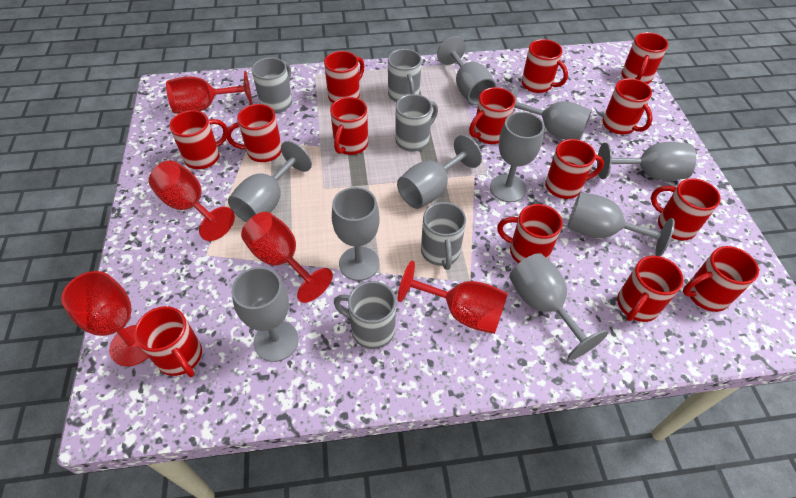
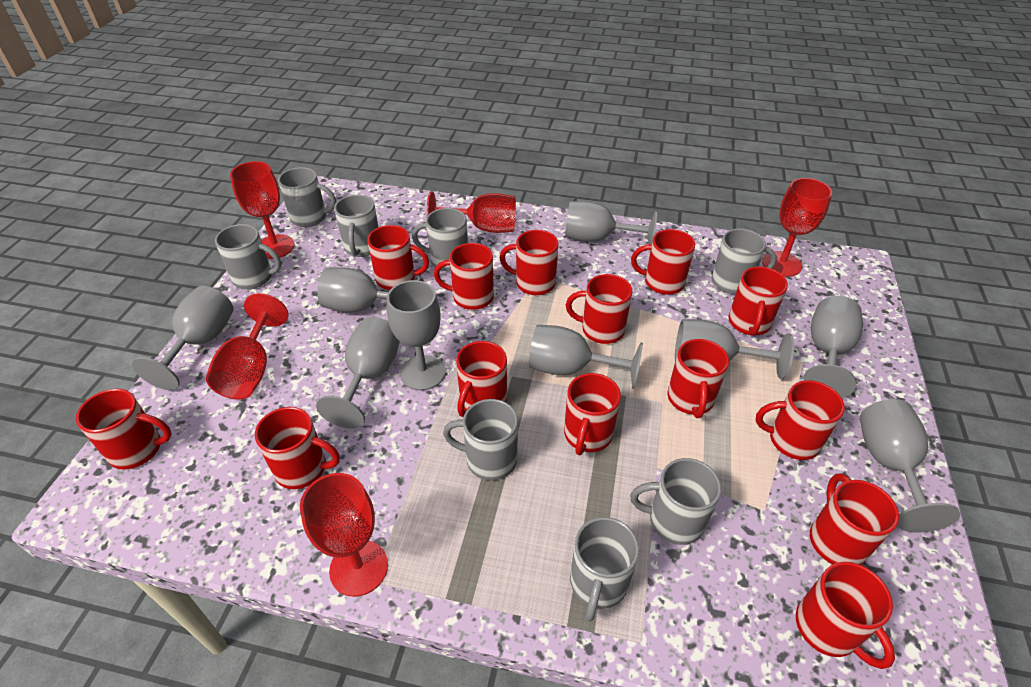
grey goblet: 10 -> 9
grey mug: 5 -> 8

